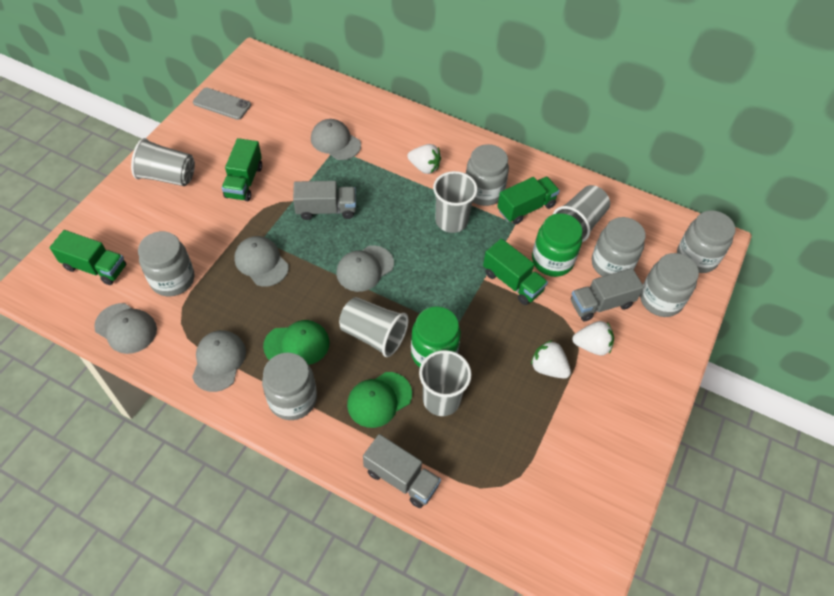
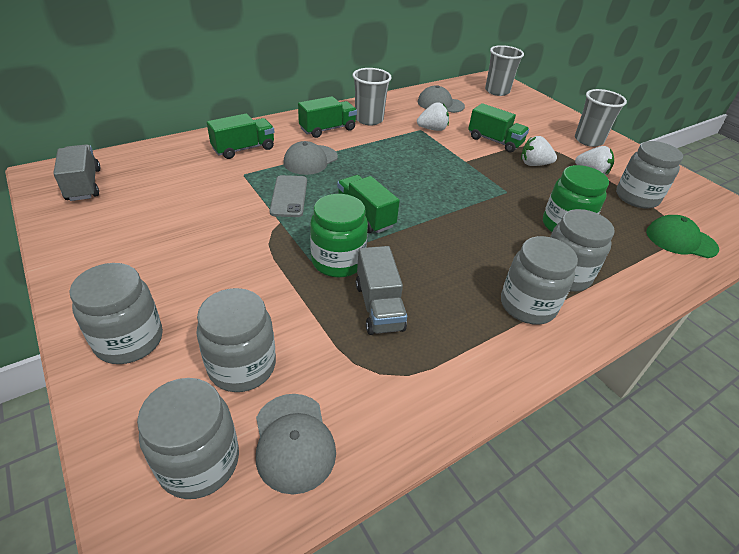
green cap: 2 -> 1
grey cap: 5 -> 3
grey cup: 5 -> 3
grey truck: 3 -> 2

